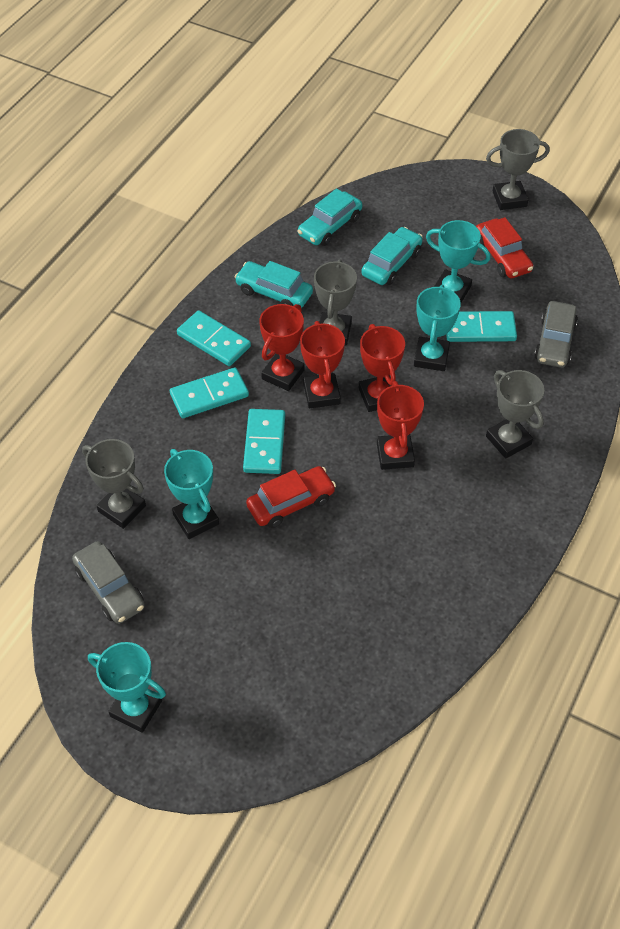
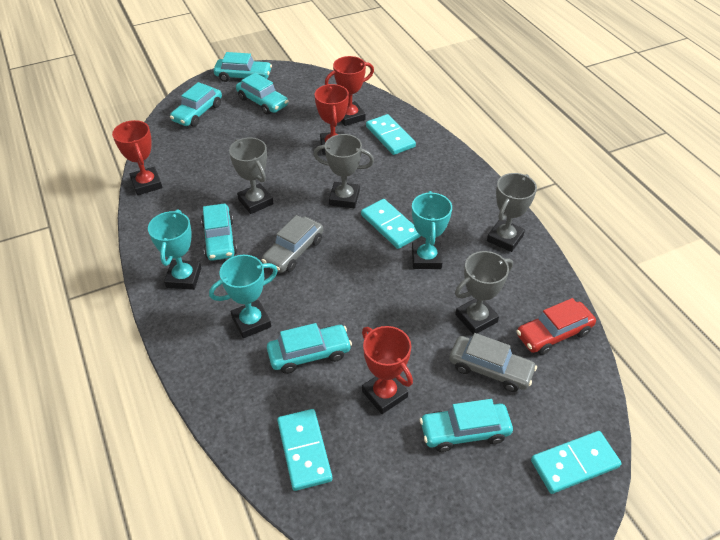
red car: 2 -> 1
turquoise car: 3 -> 6
turquoise trophy: 4 -> 3

